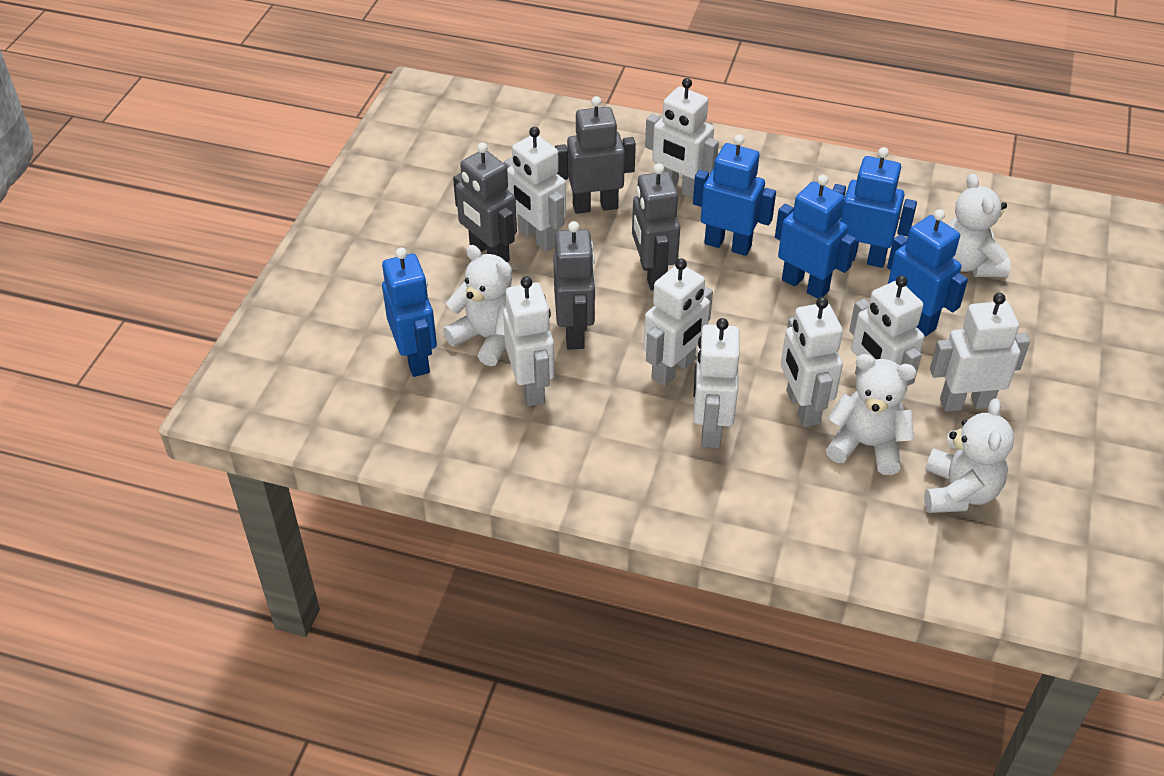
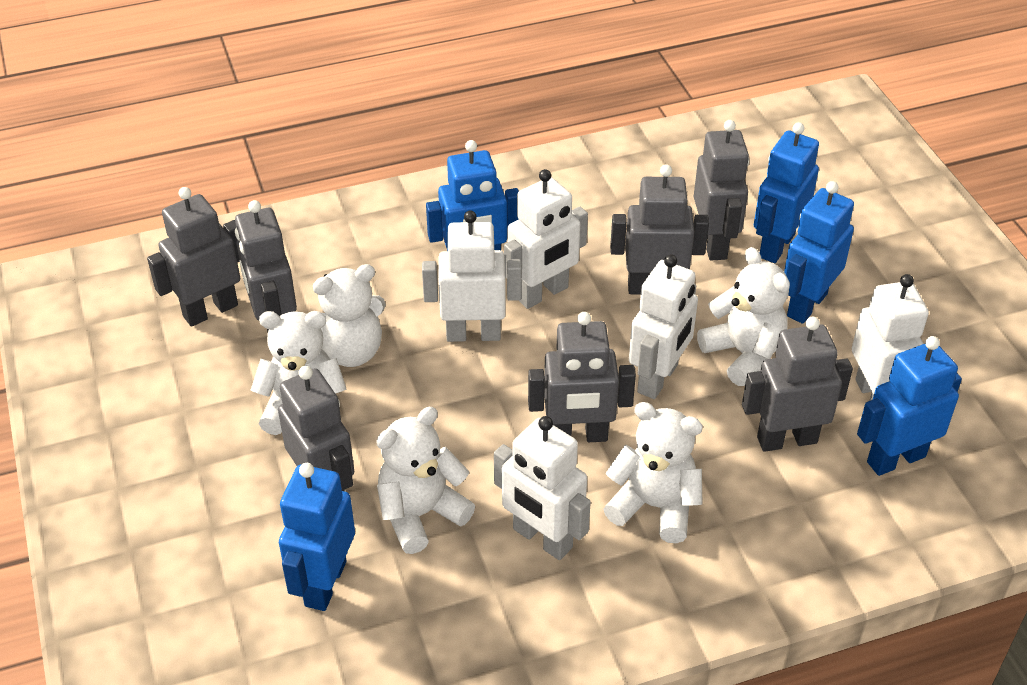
grey robot: 4 -> 7
white robot: 8 -> 5
white teddy bear: 4 -> 5

